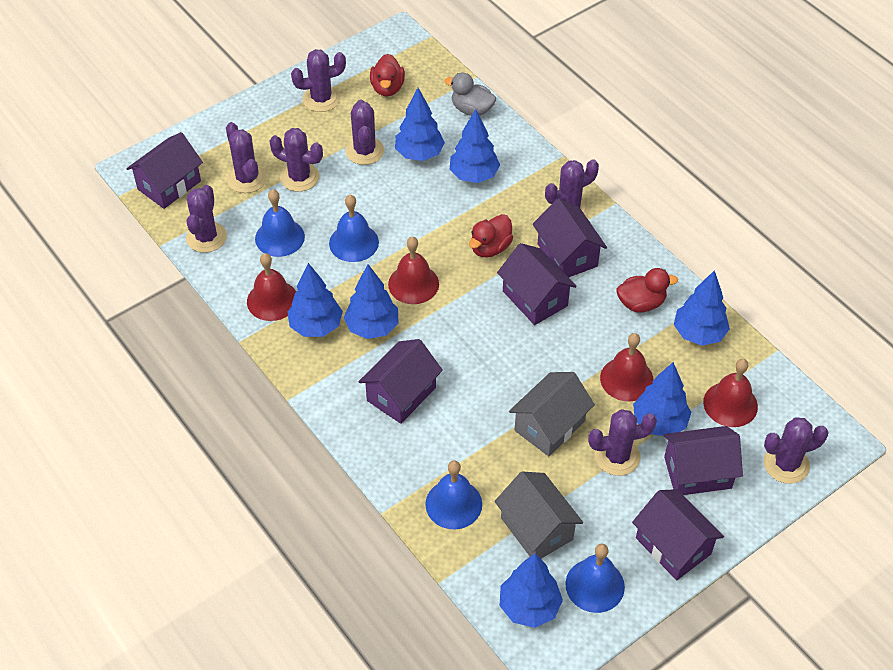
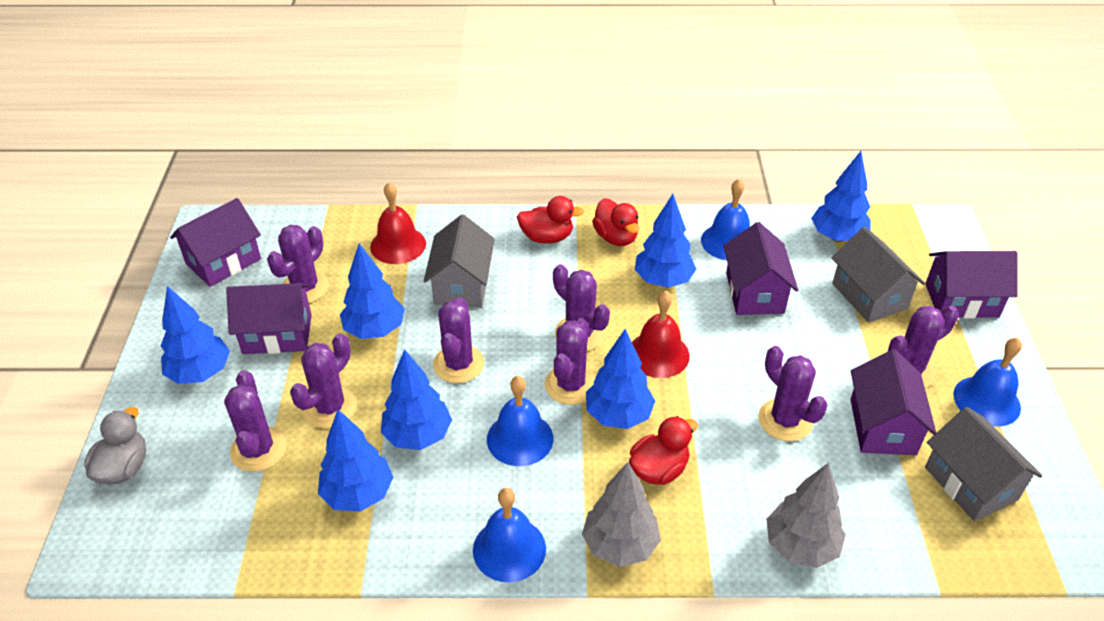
grey house: 2 -> 3
grey tree: 0 -> 2
purple house: 6 -> 5
red bell: 4 -> 2

